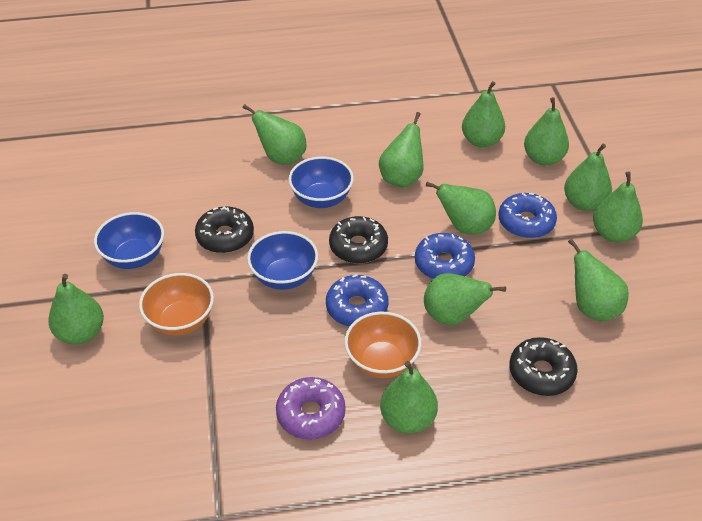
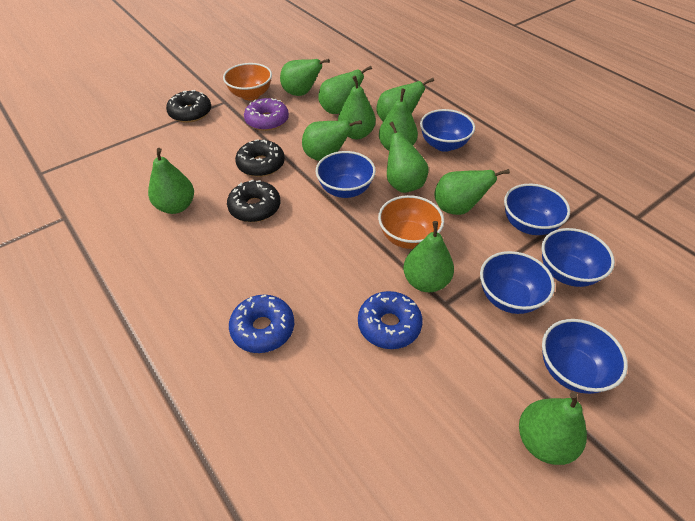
blue bowl: 3 -> 6
blue donut: 3 -> 2

